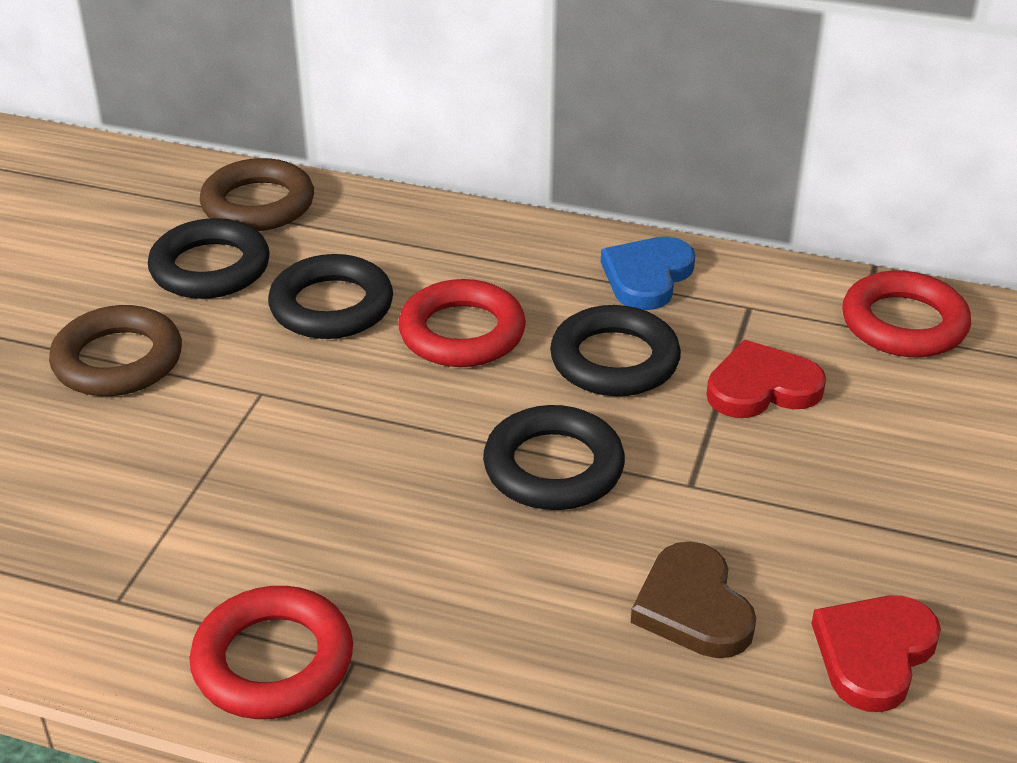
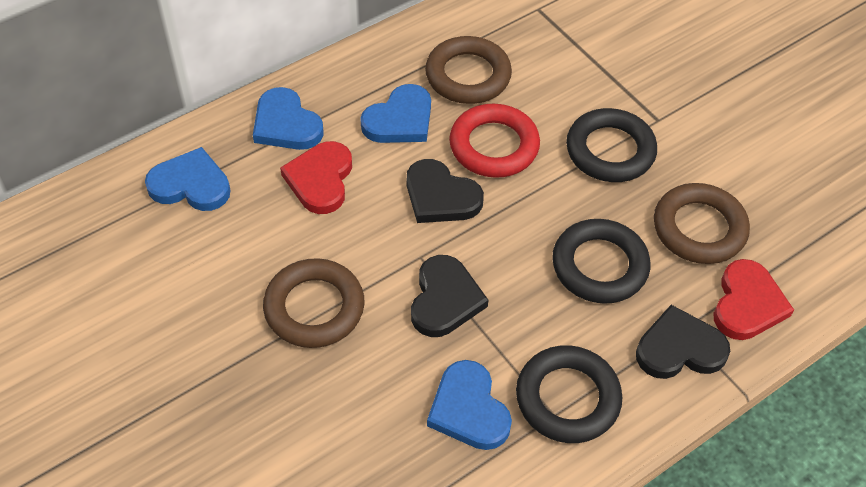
black heart: 0 -> 3
black ring: 4 -> 3
blue heart: 1 -> 4
brown heart: 1 -> 0
brown ring: 2 -> 3
red ring: 3 -> 1

